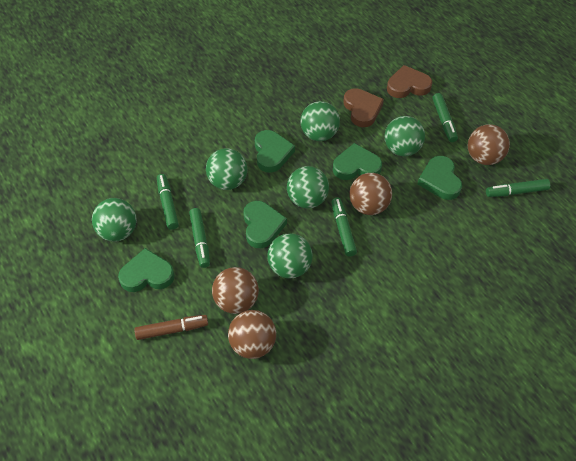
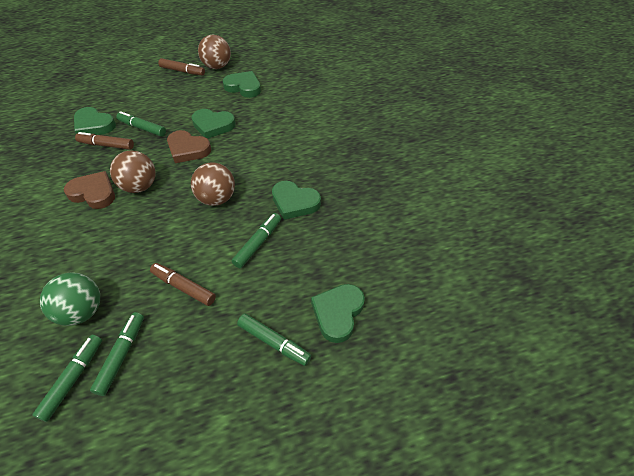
brown ball: 4 -> 3
brown marker: 1 -> 3
green ball: 6 -> 1

